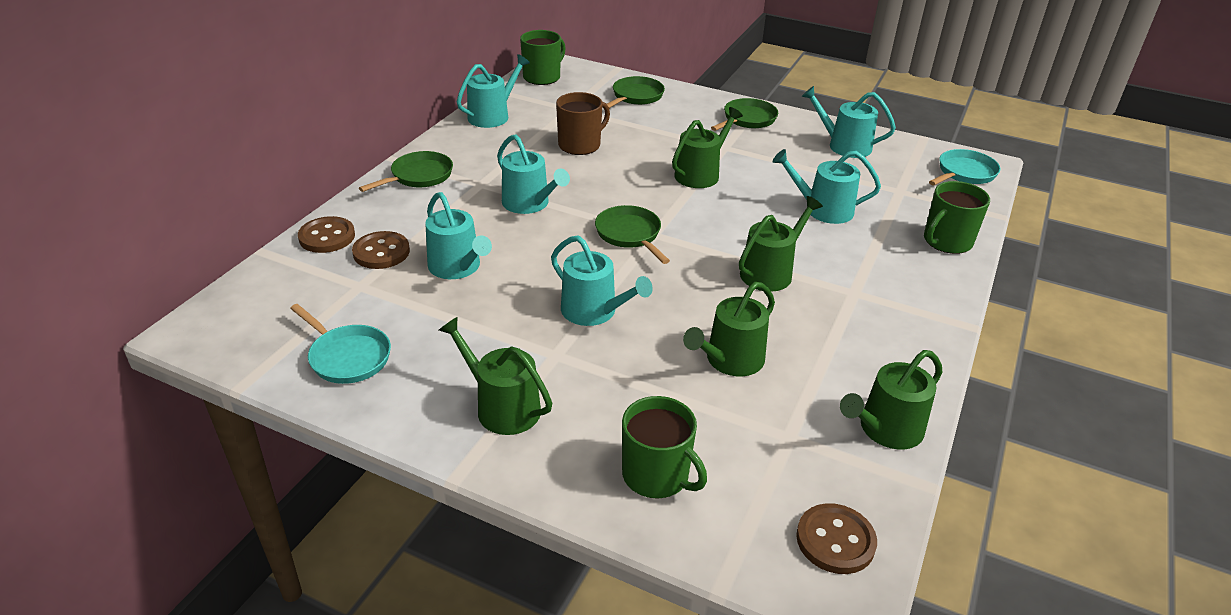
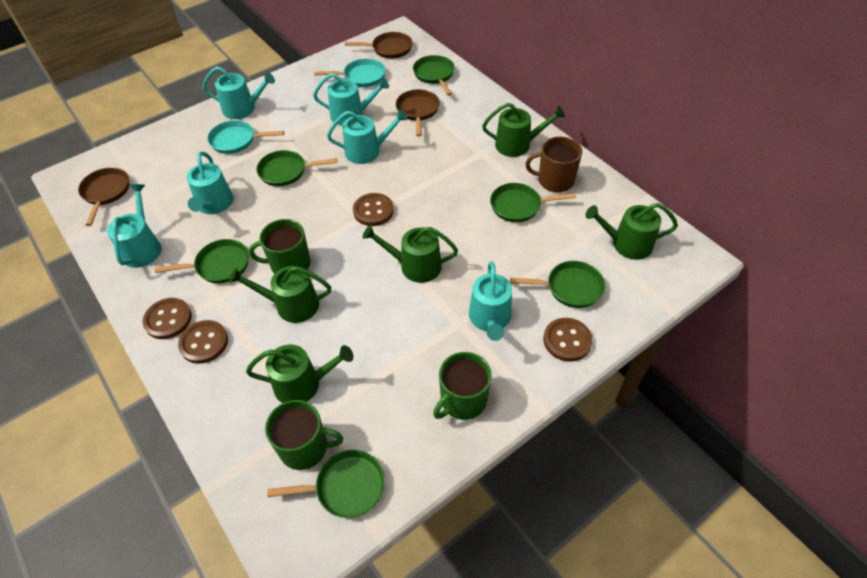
brown button: 3 -> 4
brown pan: 0 -> 3
green pan: 4 -> 6

